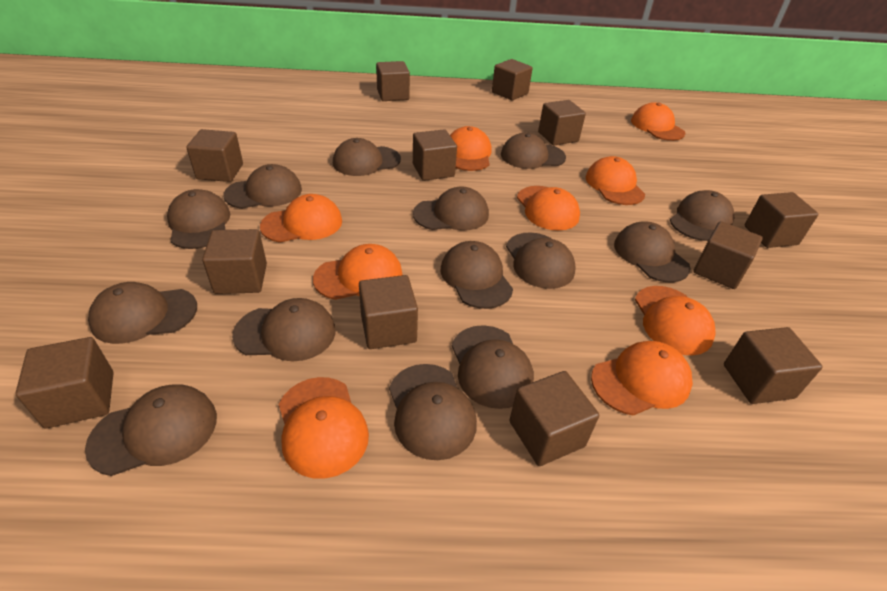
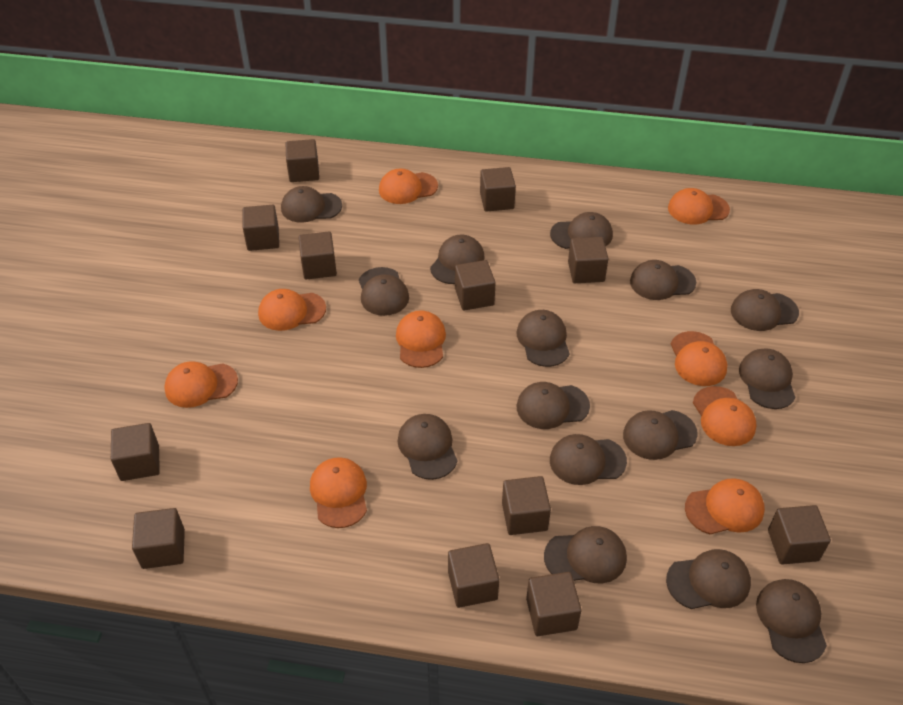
brown cap: 14 -> 15

